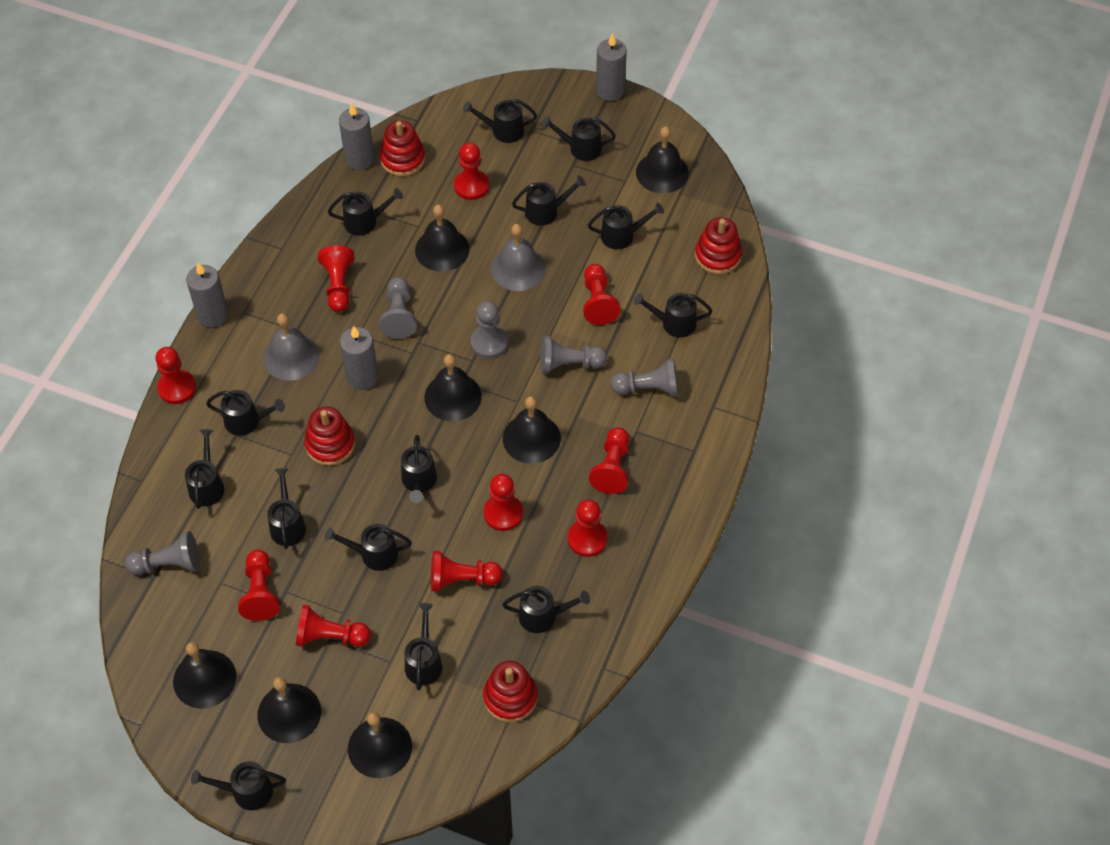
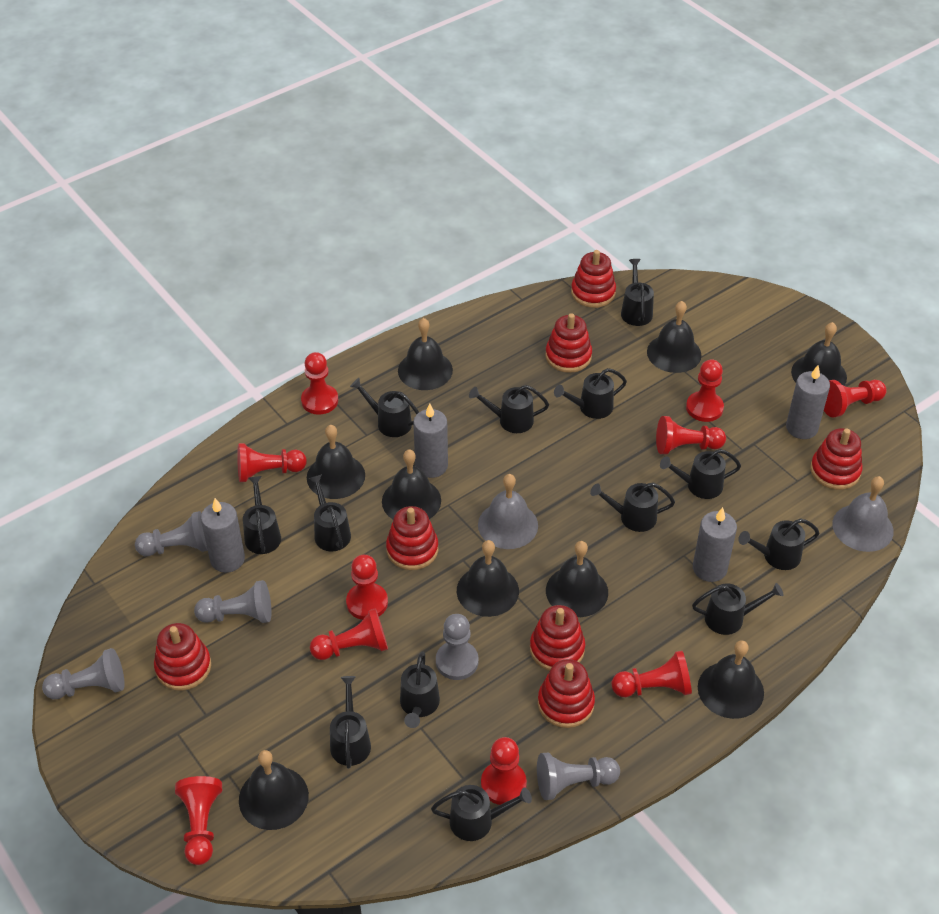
black bell: 7 -> 9
black watering can: 14 -> 13
red stacking toy: 4 -> 7

